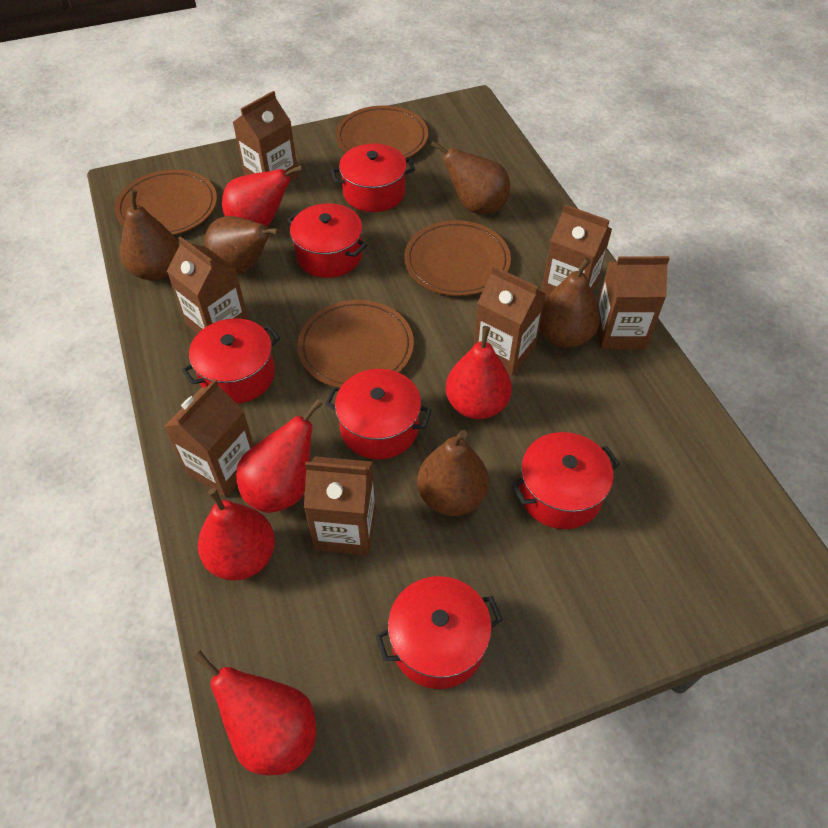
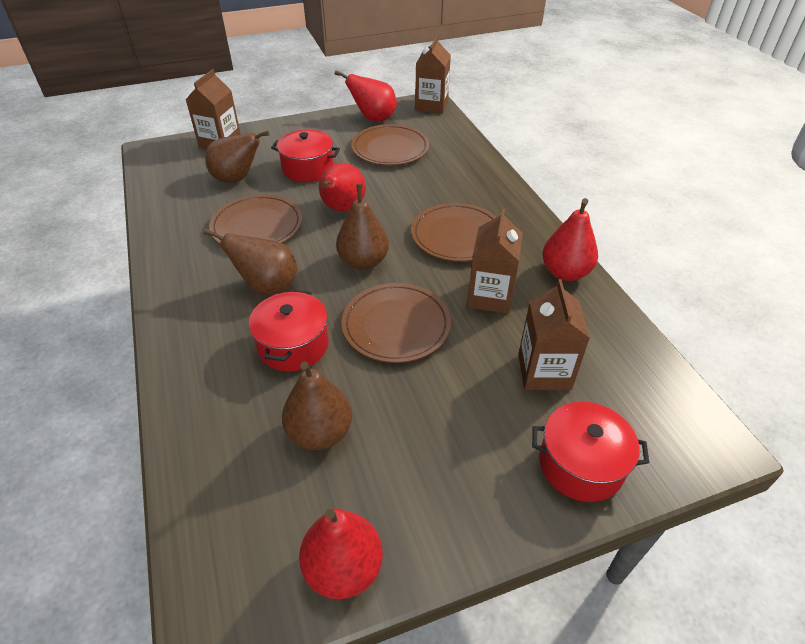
brown carton: 7 -> 4
brown pear: 5 -> 4
red pear: 5 -> 4
red pot: 6 -> 3

